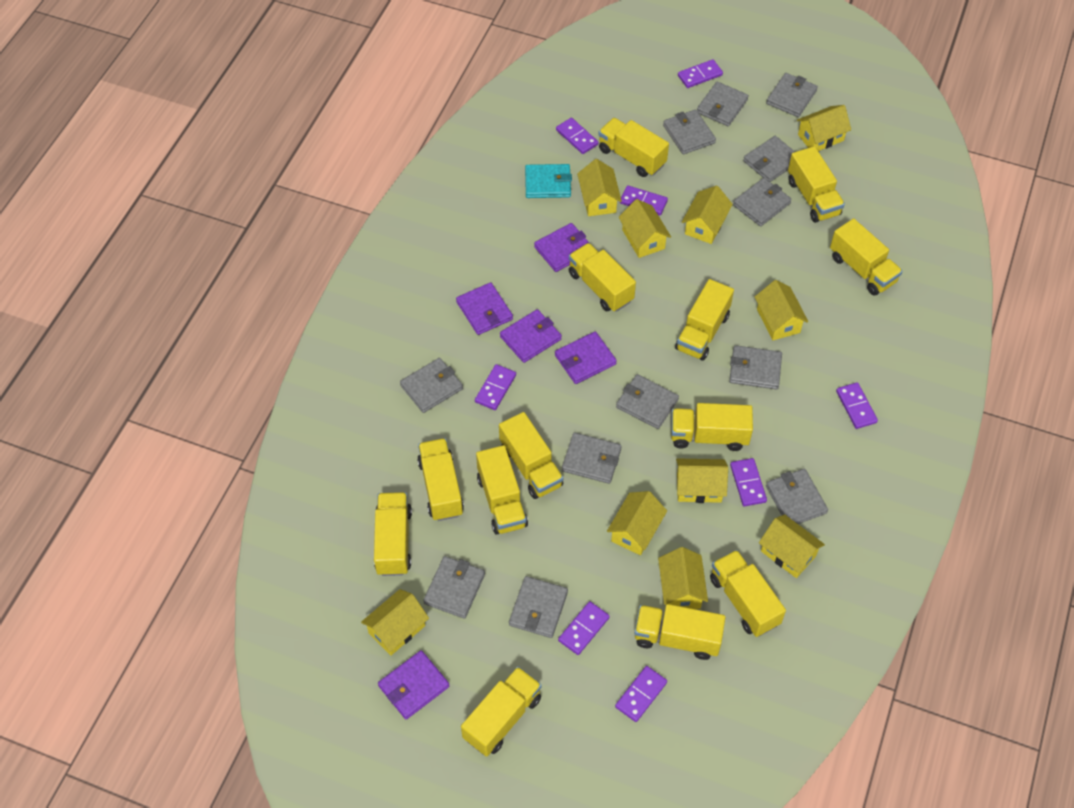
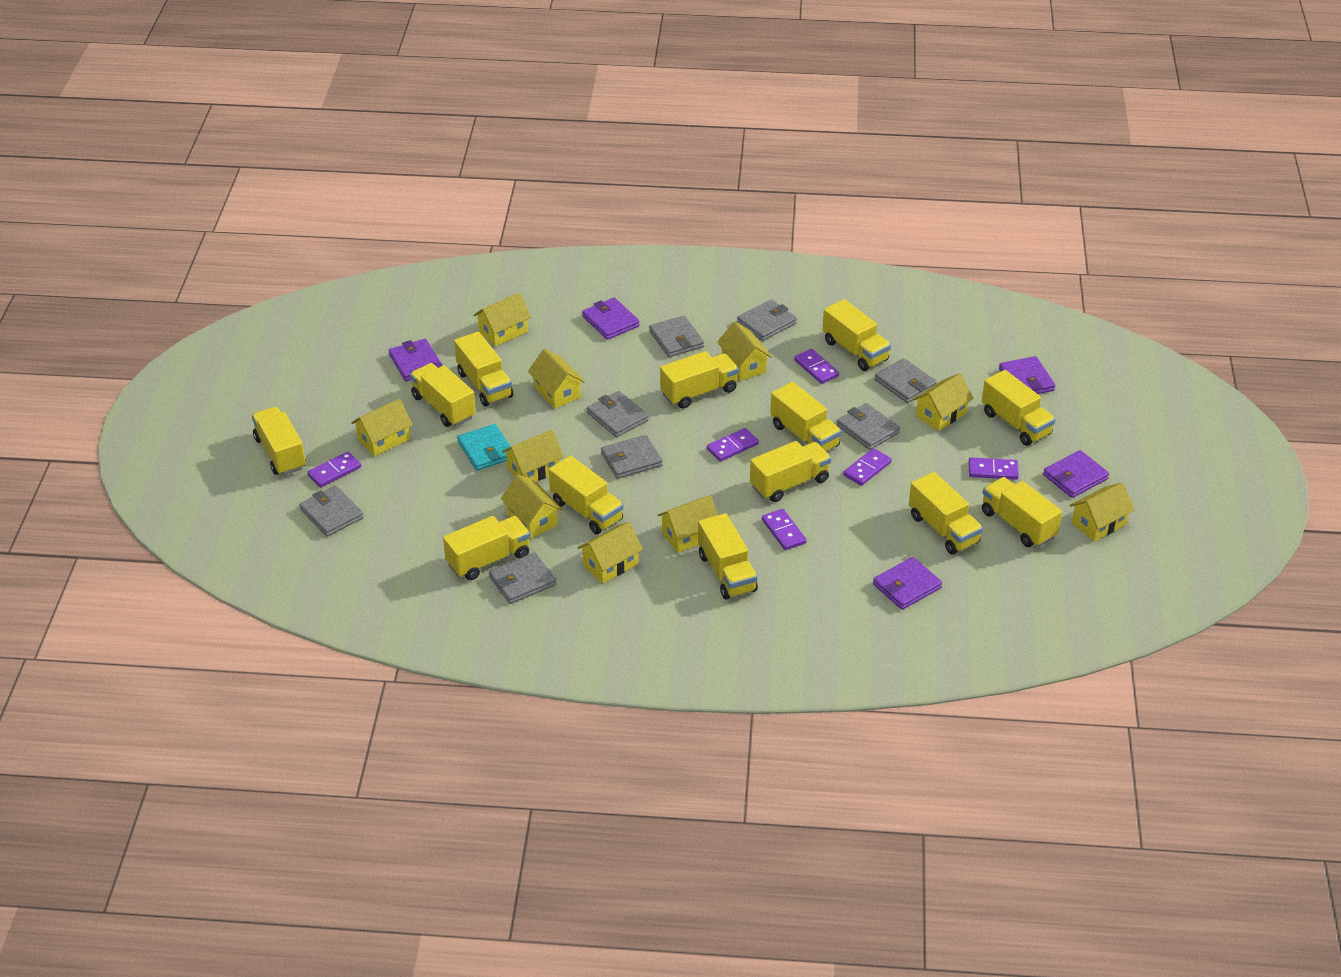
grey wallet: 12 -> 8
purple domino: 8 -> 6

